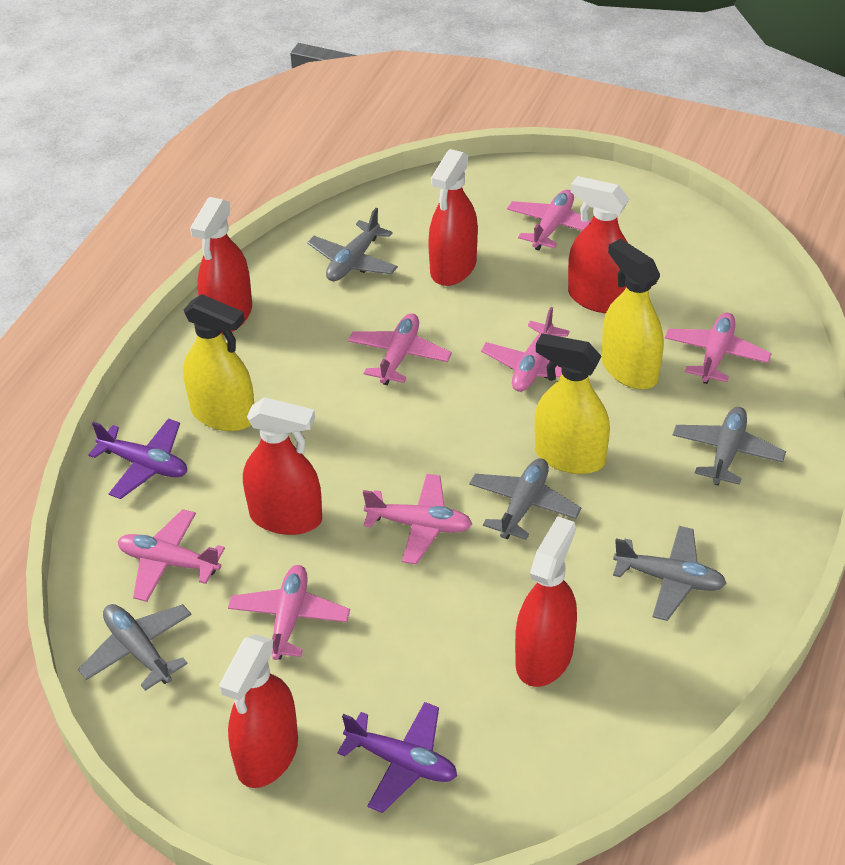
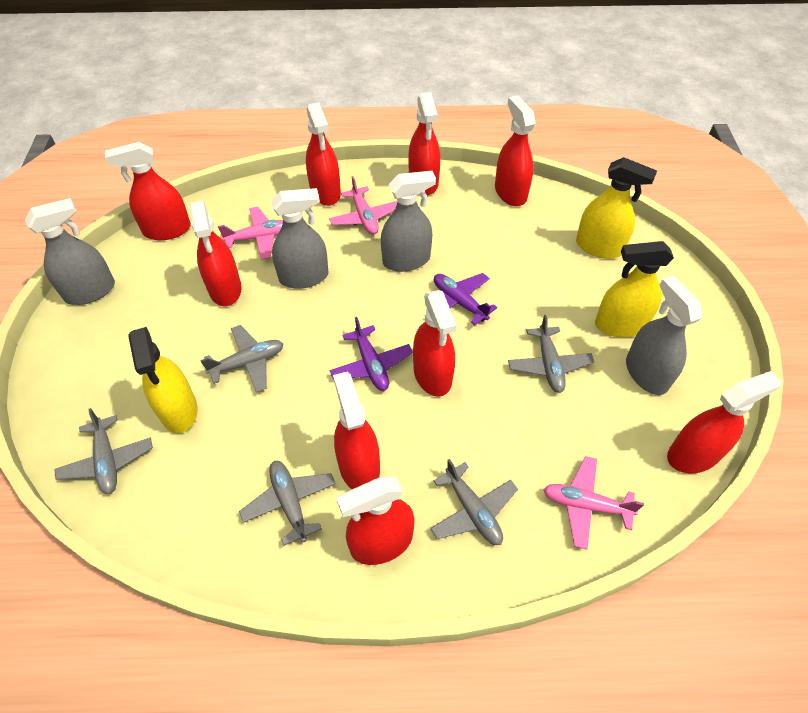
grey spray bottle: 0 -> 4
pink plane: 7 -> 3
red spray bottle: 6 -> 9

